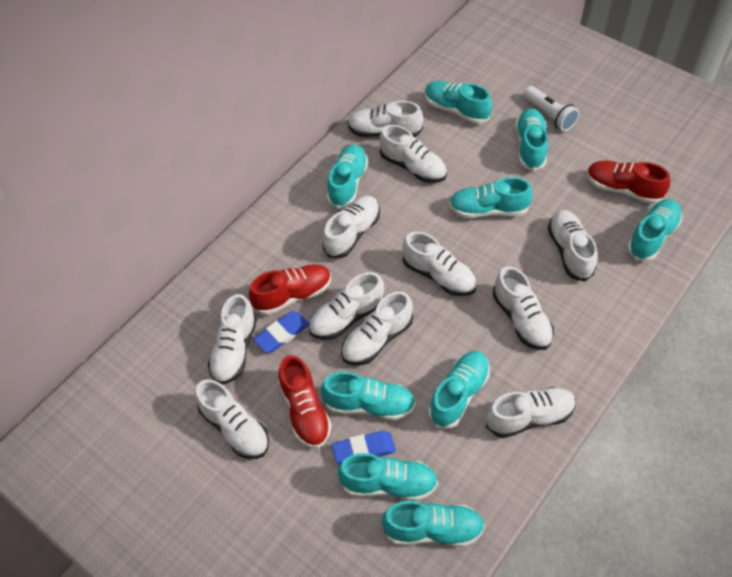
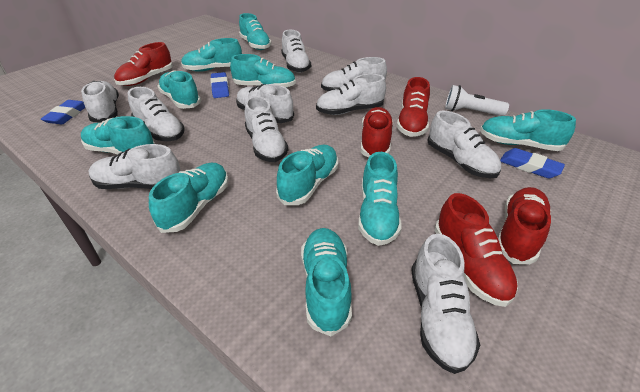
blue eraser: 2 -> 3
red shoe: 3 -> 5
turquoise shoe: 9 -> 10
white shoe: 11 -> 10

